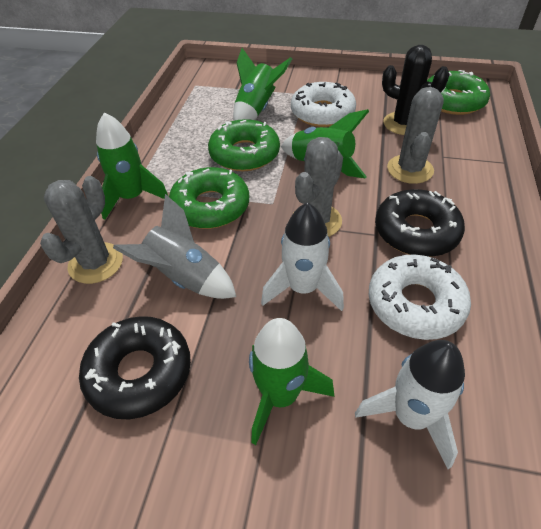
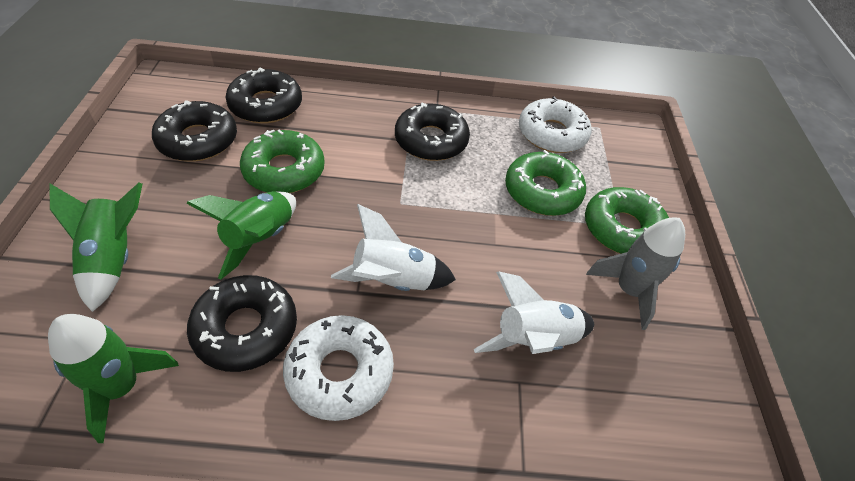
black cactus: 1 -> 0
black donut: 2 -> 4
green rocket: 4 -> 3
grey cactus: 3 -> 0

